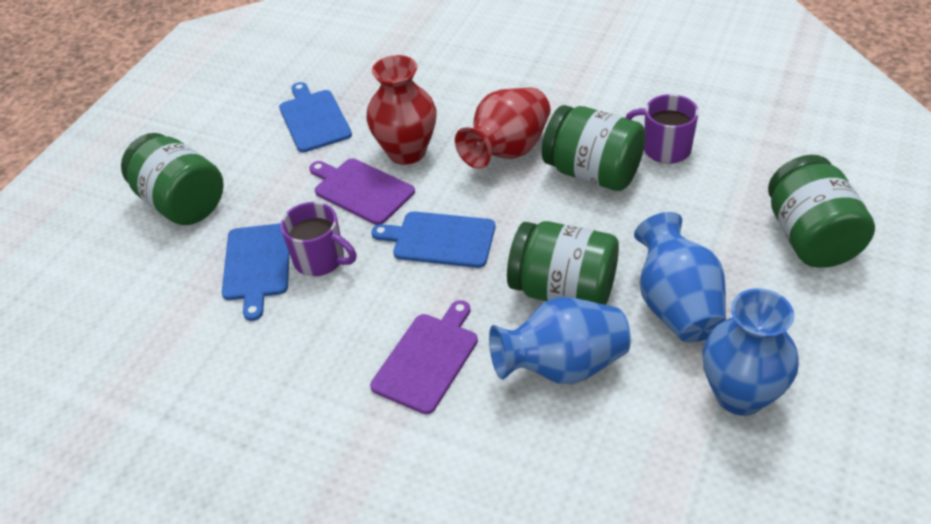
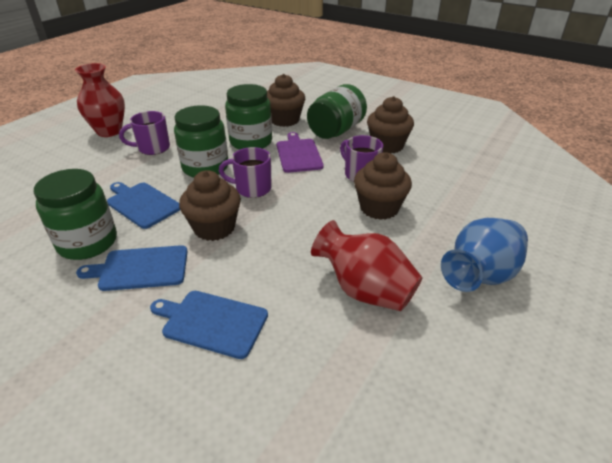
blue vase: 3 -> 1
brown cupcake: 0 -> 4
purple cutting board: 2 -> 1
purple mug: 2 -> 3

